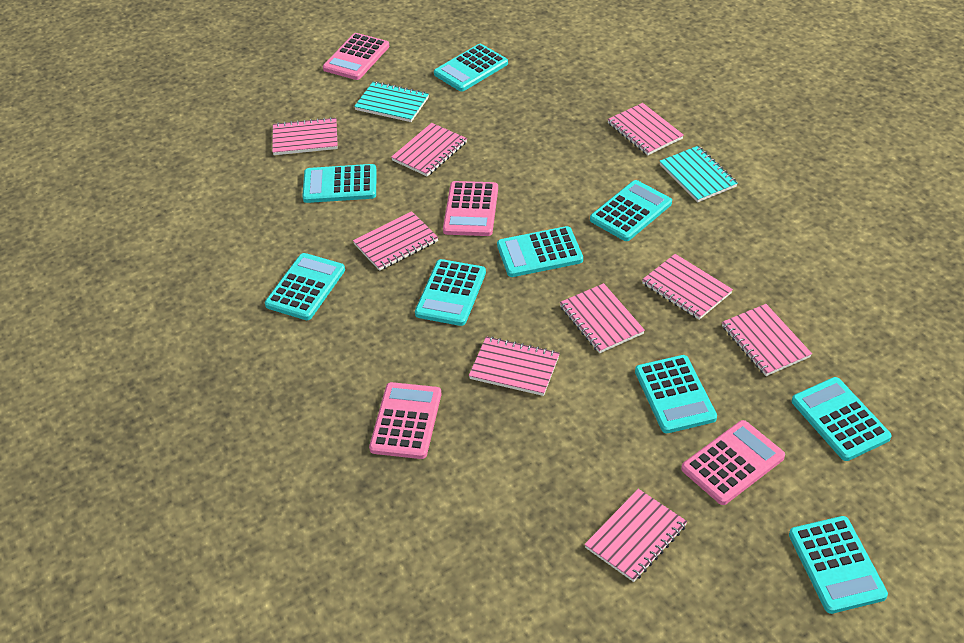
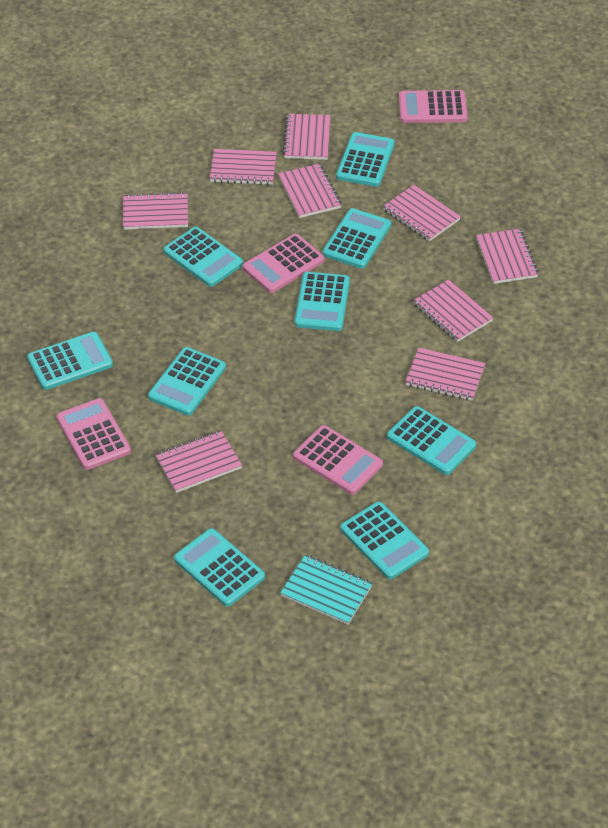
turquoise notebook: 2 -> 1

